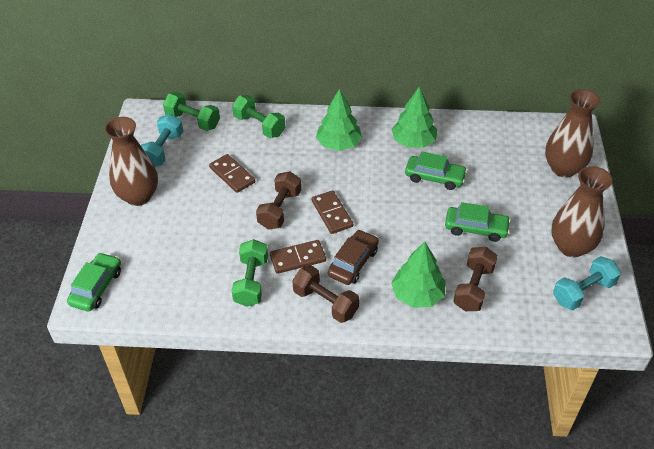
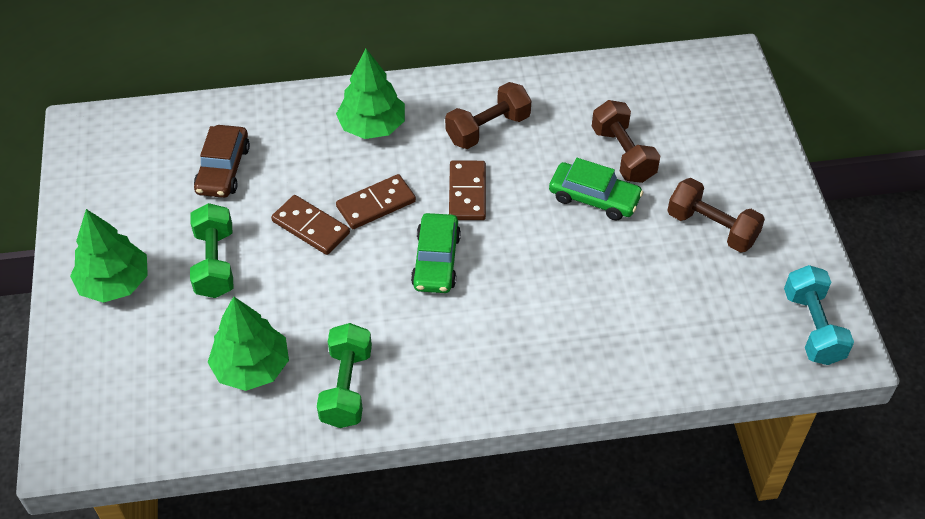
brown vase: 3 -> 0
green car: 3 -> 2
green dumbbell: 3 -> 2
turquoise dumbbell: 2 -> 1

